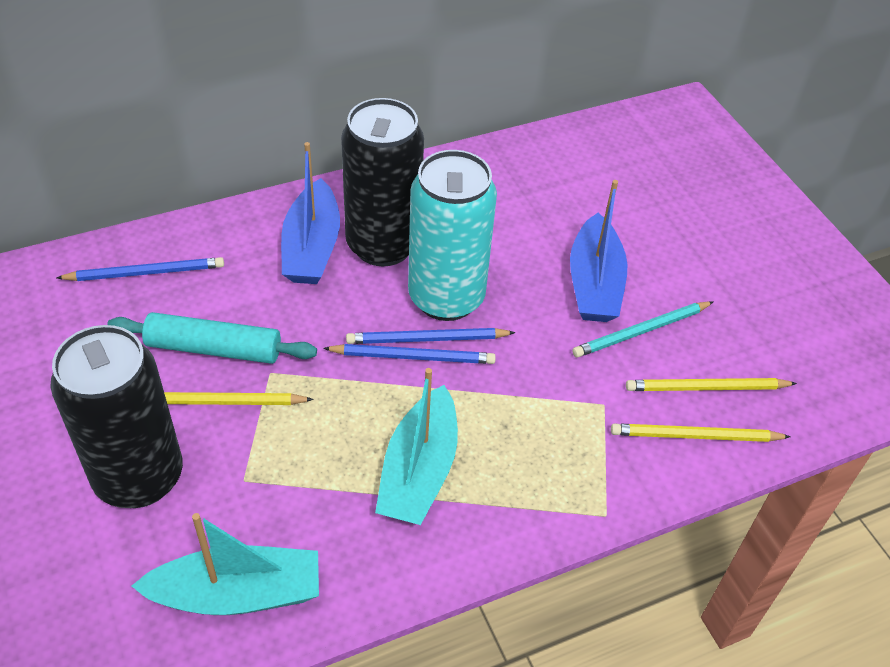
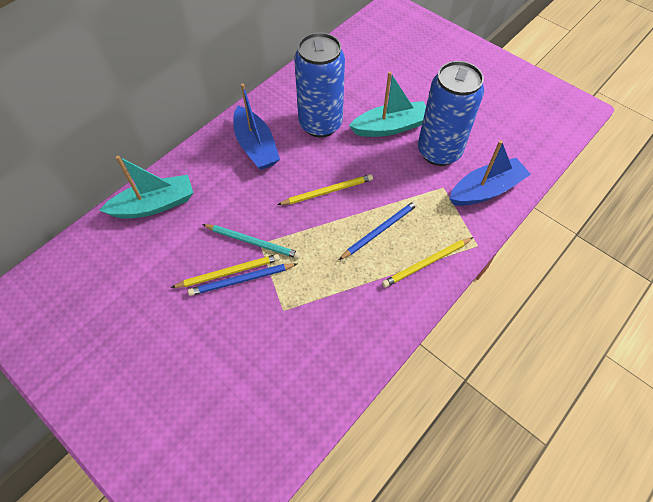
black can: 2 -> 0
blue can: 0 -> 2
blue pencil: 3 -> 2
turquoise can: 1 -> 0
turquoise rolling pin: 1 -> 0

